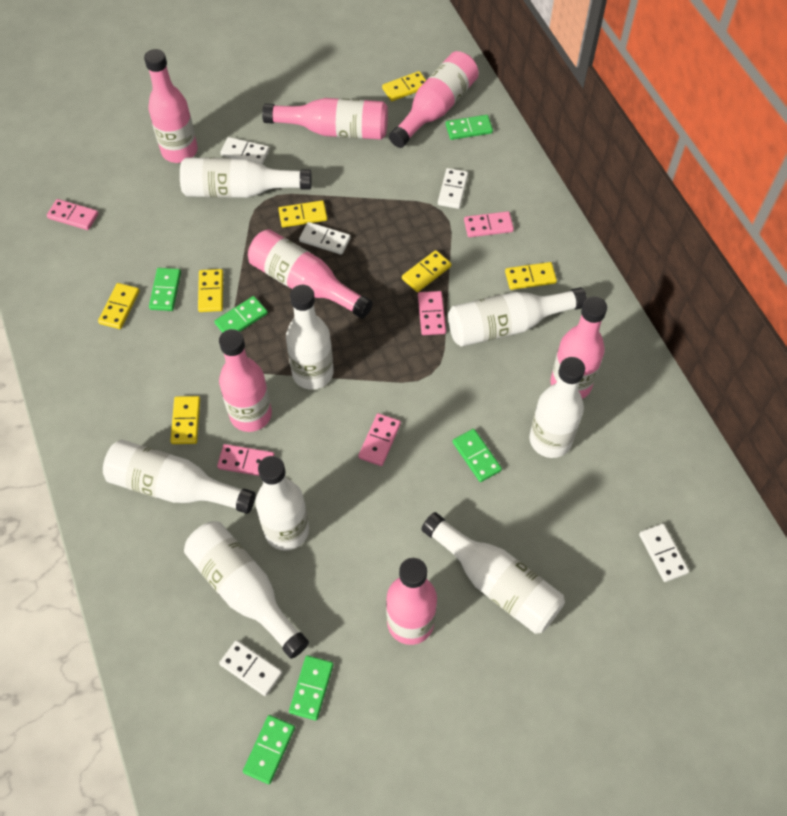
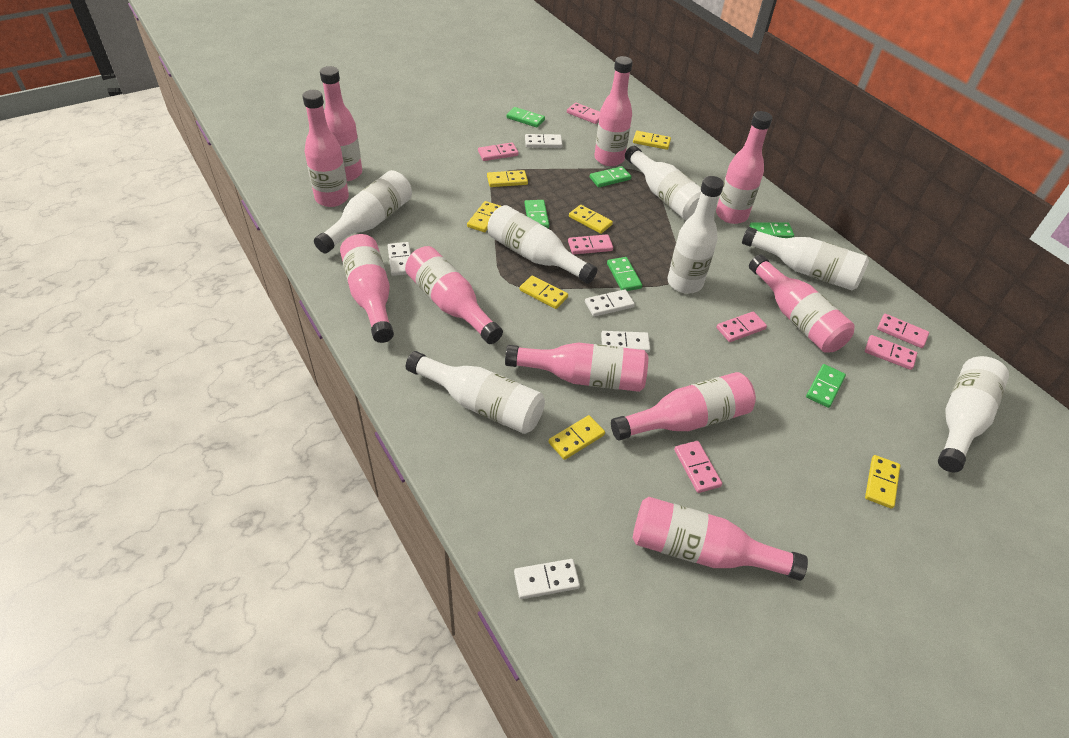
pink bottle: 7 -> 10
pink domino: 5 -> 7
white bottle: 8 -> 7

